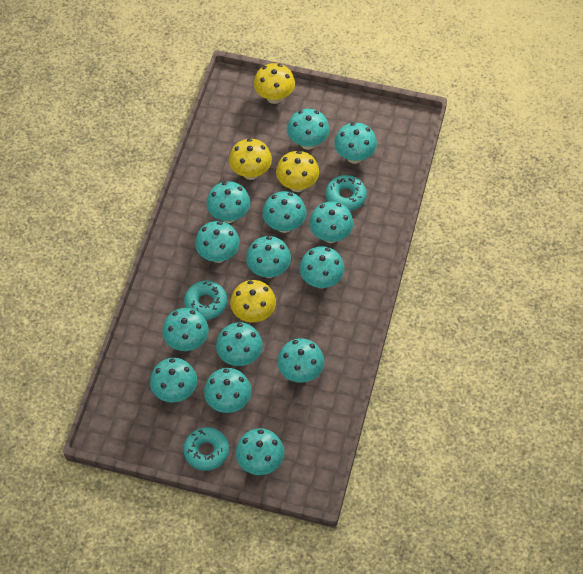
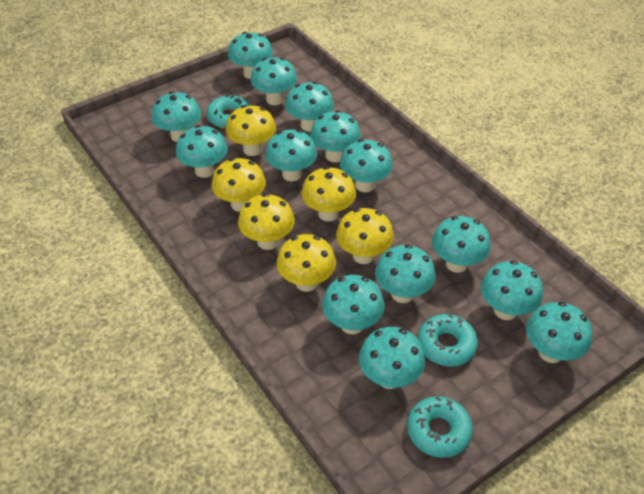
yellow mushroom: 4 -> 6

